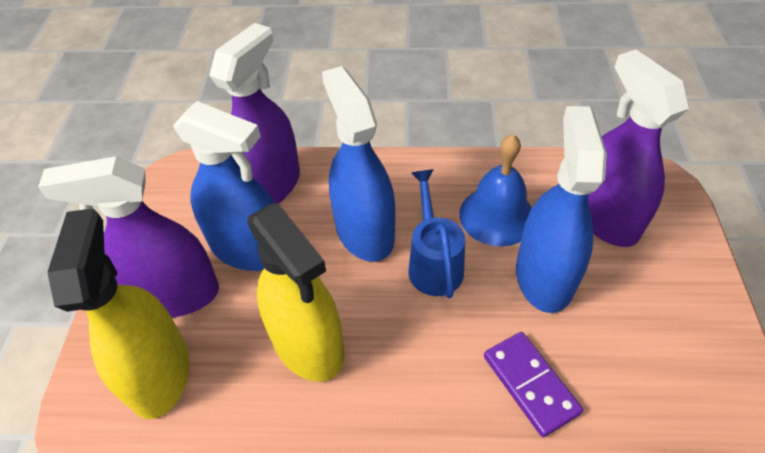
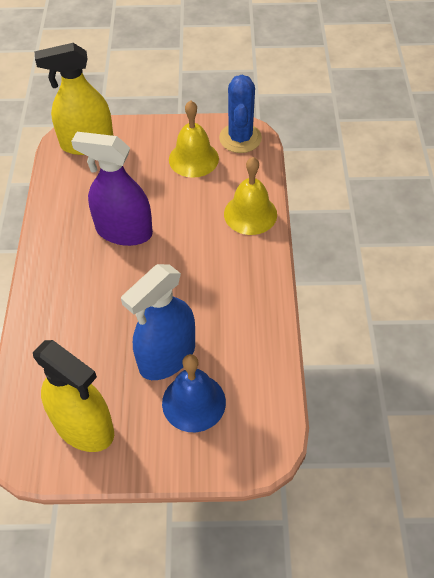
blue cactus: 0 -> 1
blue spray bottle: 3 -> 1
blue watering can: 1 -> 0
purple domino: 1 -> 0
purple spray bottle: 3 -> 1
yellow bell: 0 -> 2

